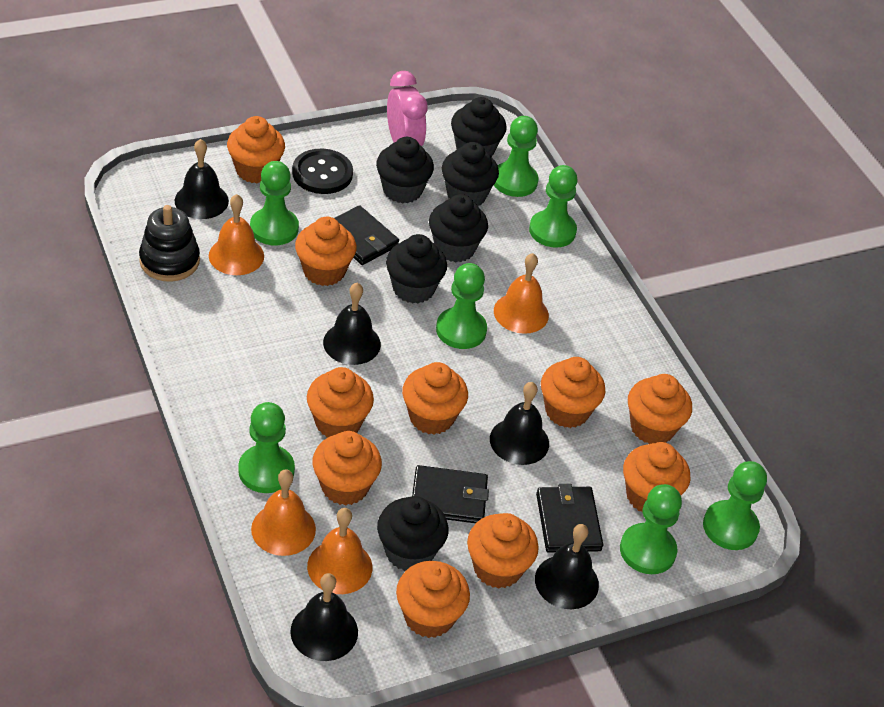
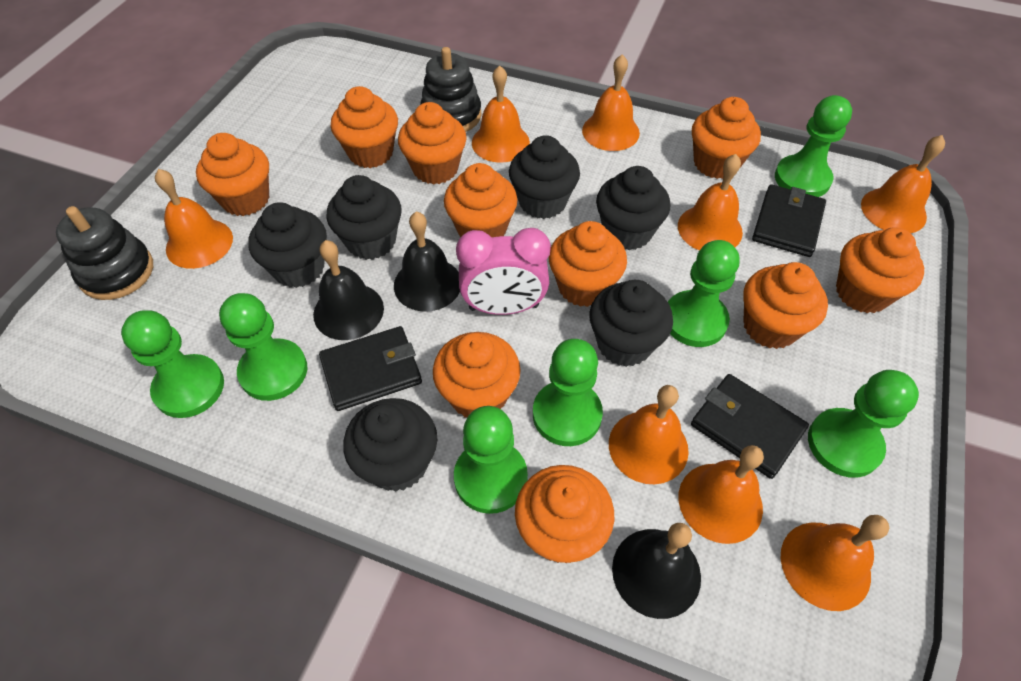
black bell: 5 -> 3
black button: 1 -> 0
black stacking toy: 1 -> 2
orange bell: 4 -> 8

